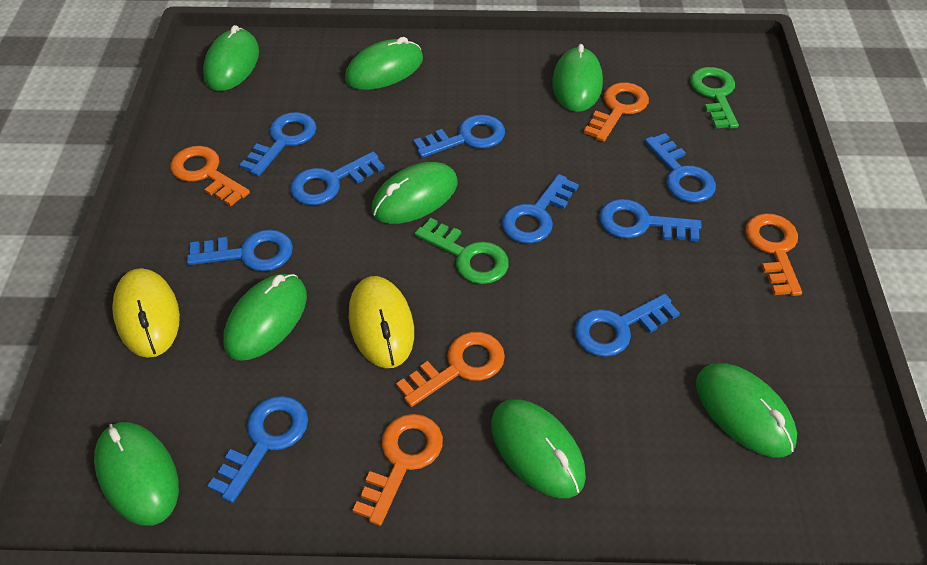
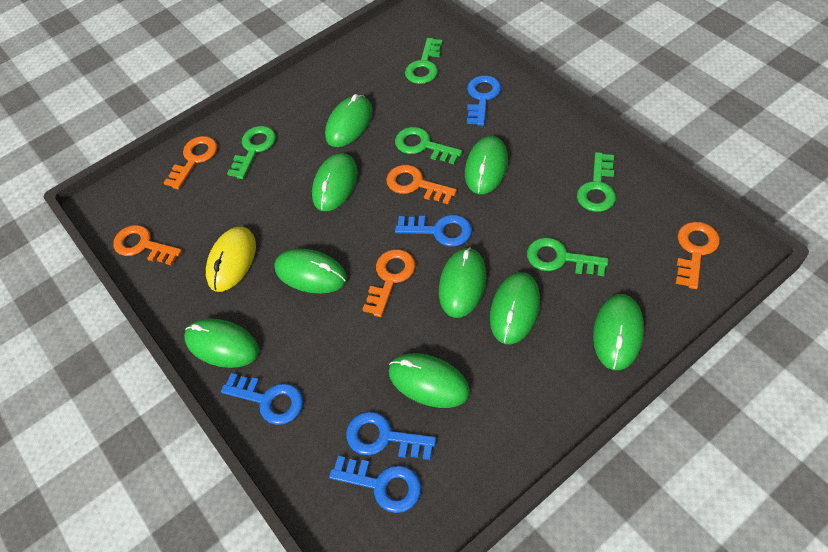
blue key: 9 -> 5
green key: 2 -> 5
green mouse: 8 -> 9
yellow mouse: 2 -> 1

